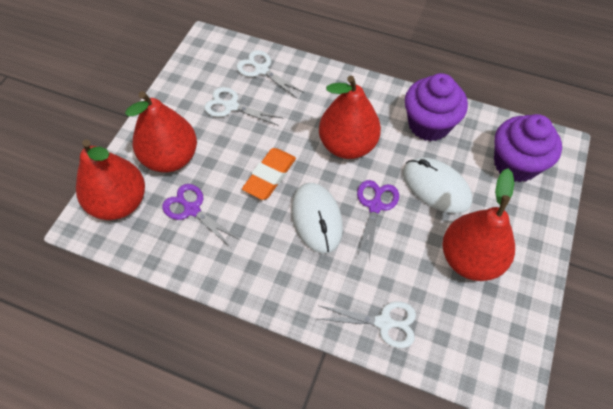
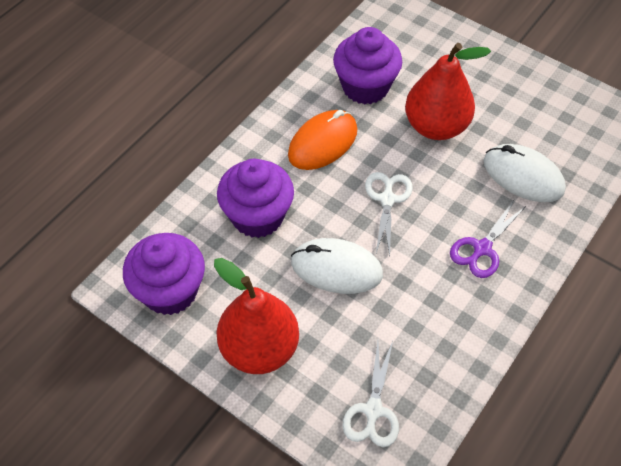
orange eraser: 1 -> 0
orange mouse: 0 -> 1
purple cupcake: 2 -> 3
purple scissors: 2 -> 1
red pear: 4 -> 2
white scissors: 3 -> 2

